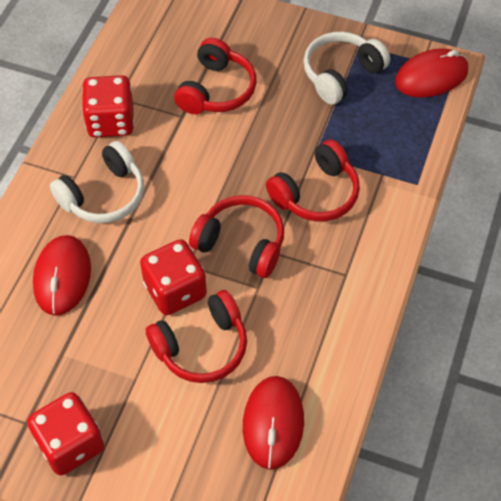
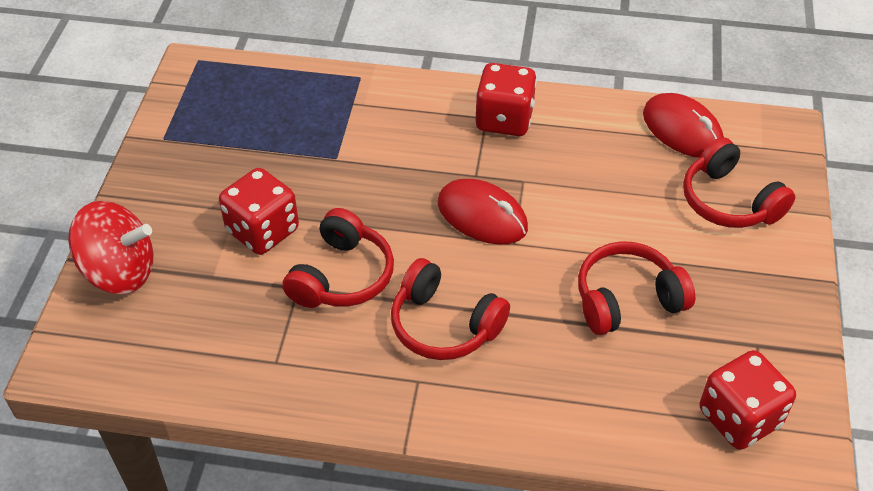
red mouse: 3 -> 2
red spinning top: 0 -> 1
white headphones: 2 -> 0

